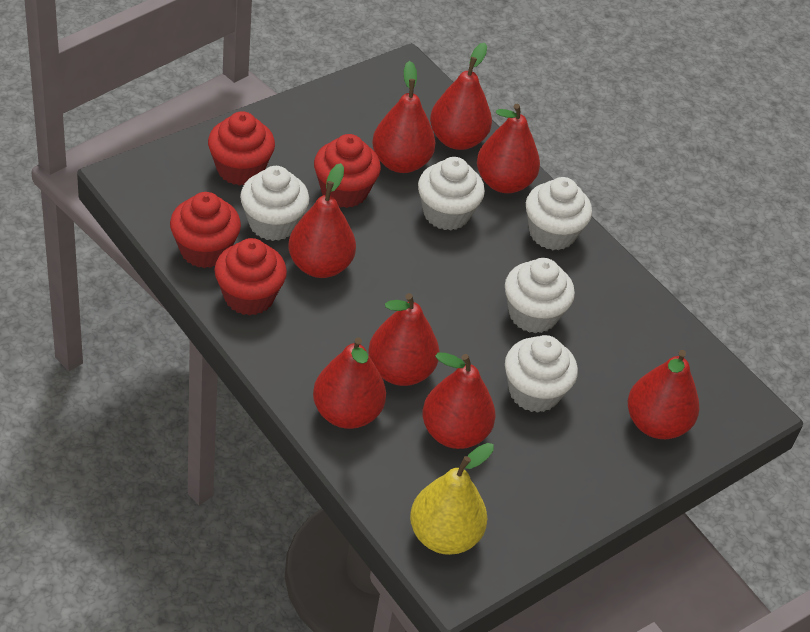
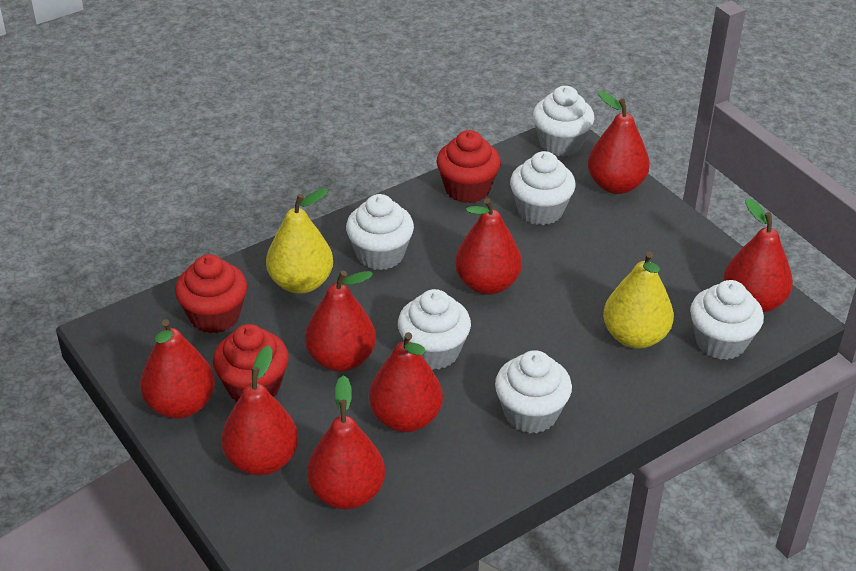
red cupcake: 4 -> 3
white cupcake: 5 -> 6
yellow pear: 1 -> 2

